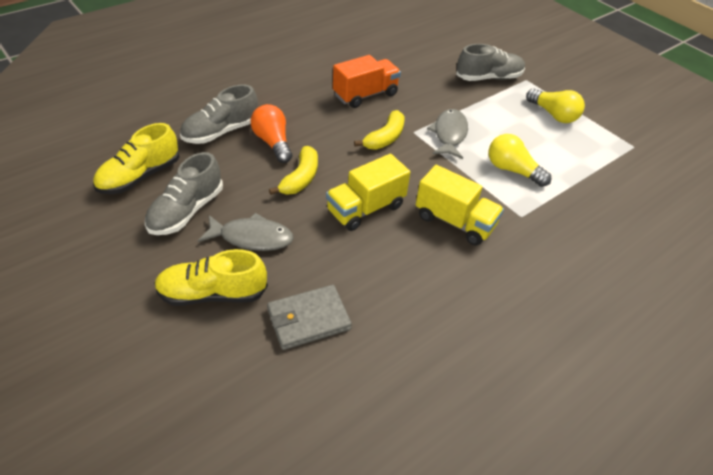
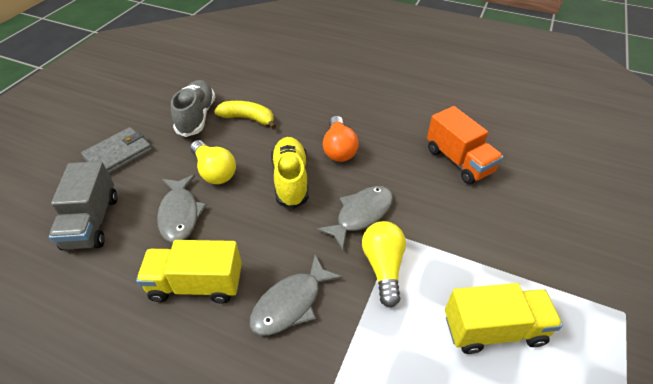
grey fish: 2 -> 3
grey shoe: 3 -> 1
grey truck: 0 -> 1
yellow banana: 2 -> 1
yellow shoe: 2 -> 1

